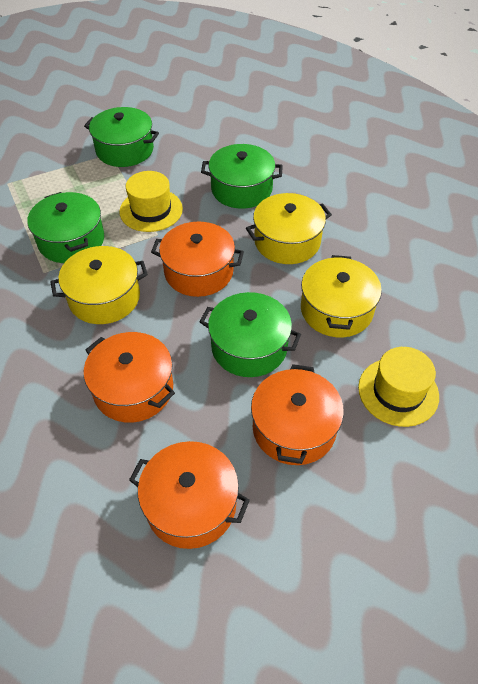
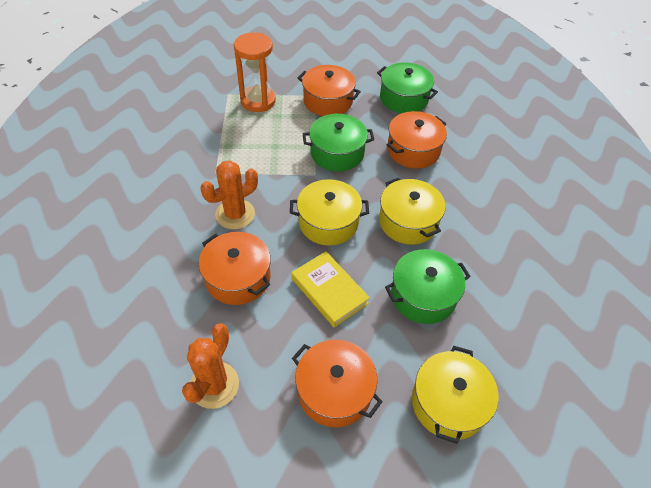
green pot: 4 -> 3
orange cactus: 0 -> 2
orange hourglass: 0 -> 1
yellow book: 0 -> 1
yellow hat: 2 -> 0

